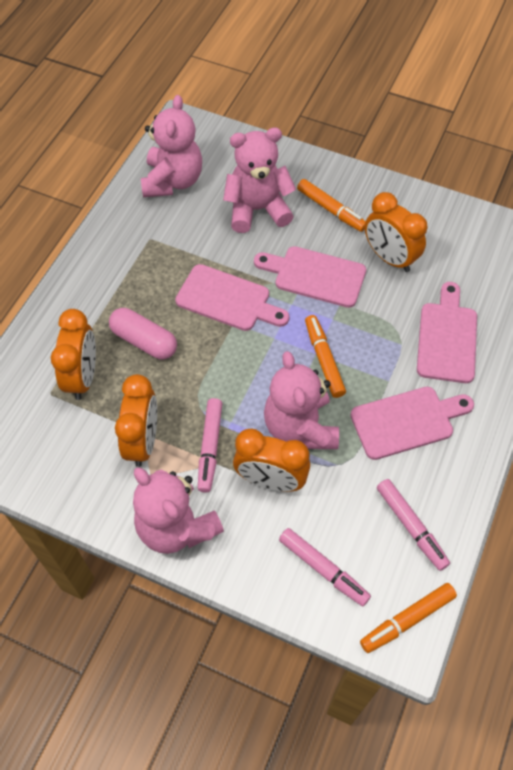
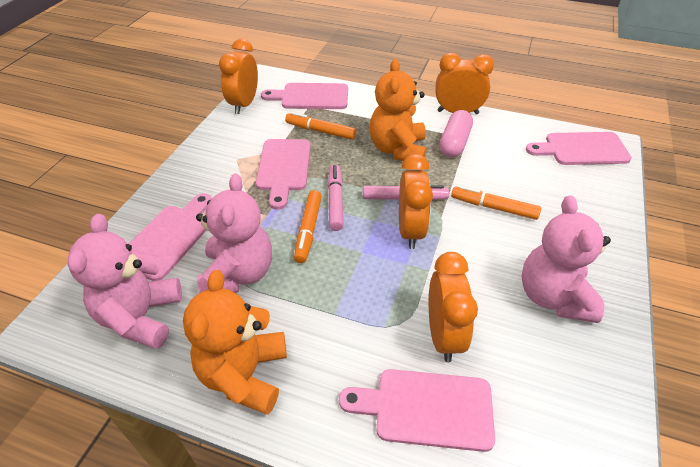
orange teddy bear: 0 -> 2
pink cutting board: 4 -> 5
pink marker: 3 -> 2
pink teddy bear: 4 -> 3

